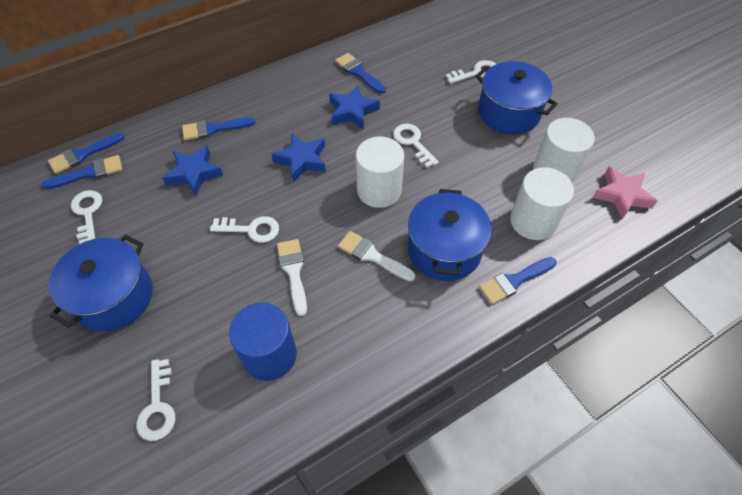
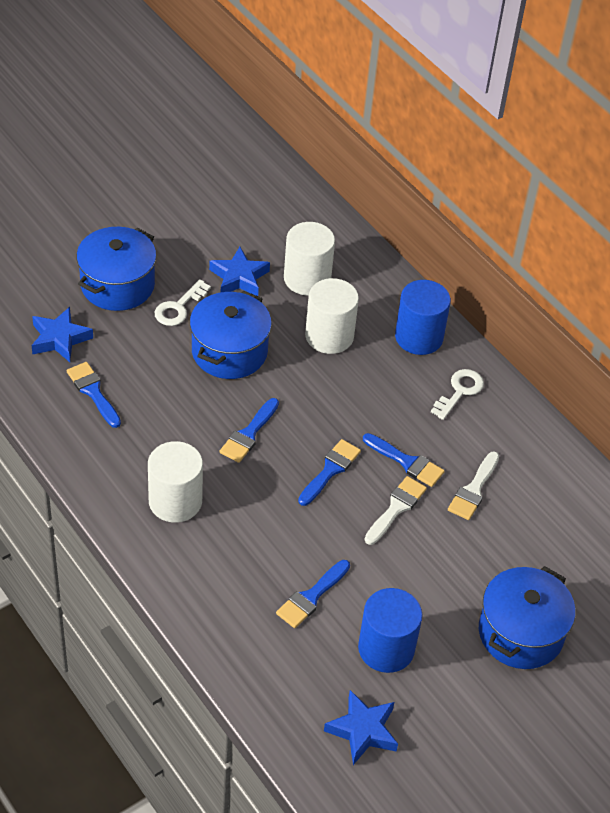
blue cylinder: 1 -> 2
pink star: 1 -> 0
white key: 5 -> 2

